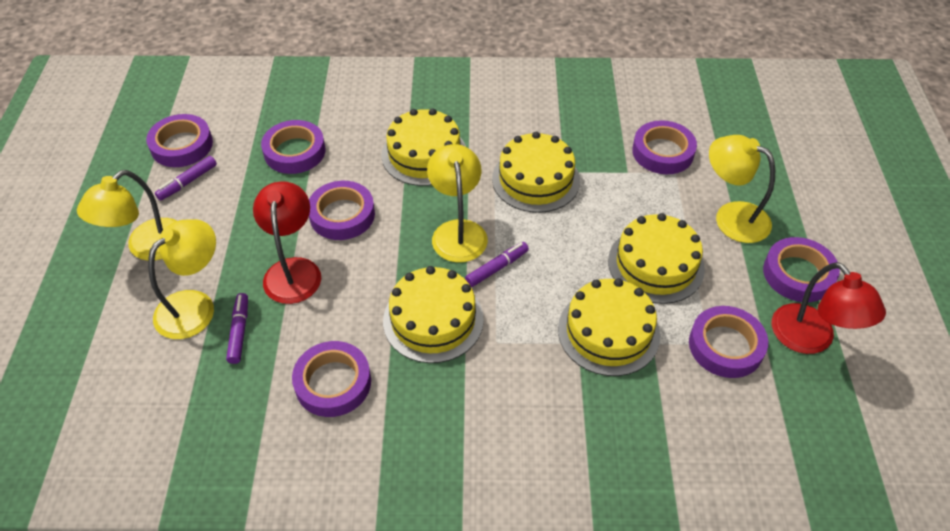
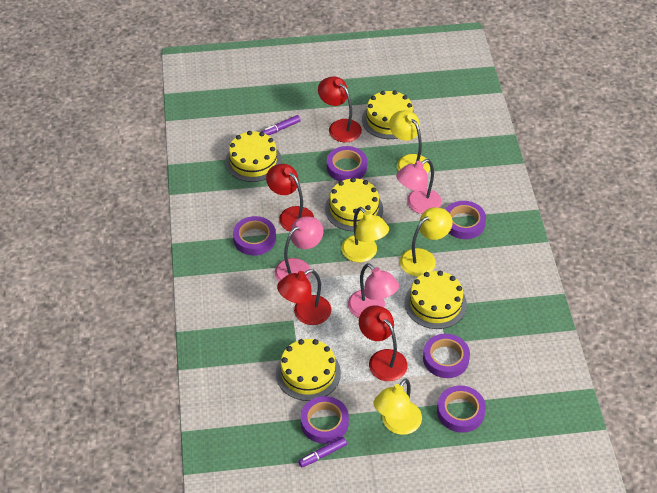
pink lamp: 0 -> 3
purple marker: 3 -> 2
purple tape: 7 -> 6
red lamp: 2 -> 4

